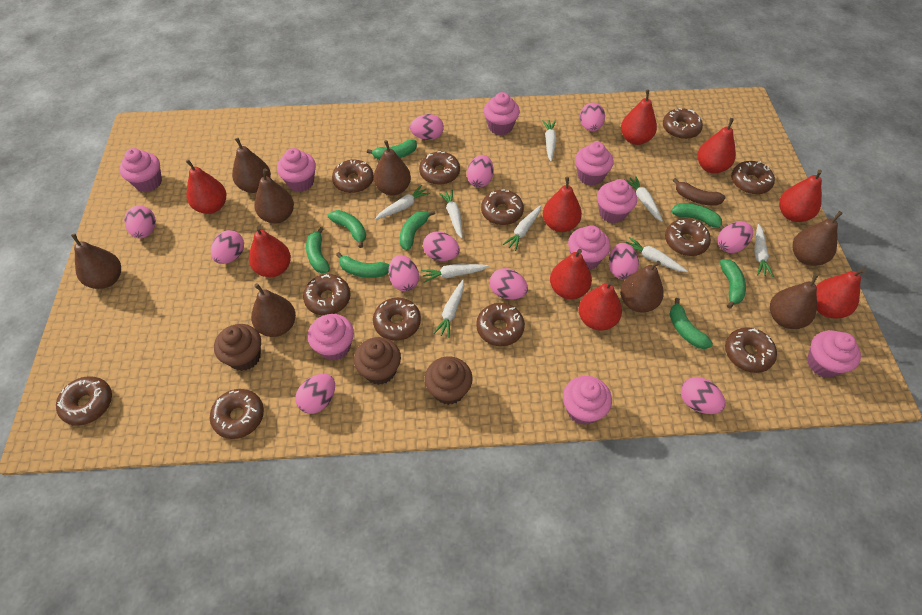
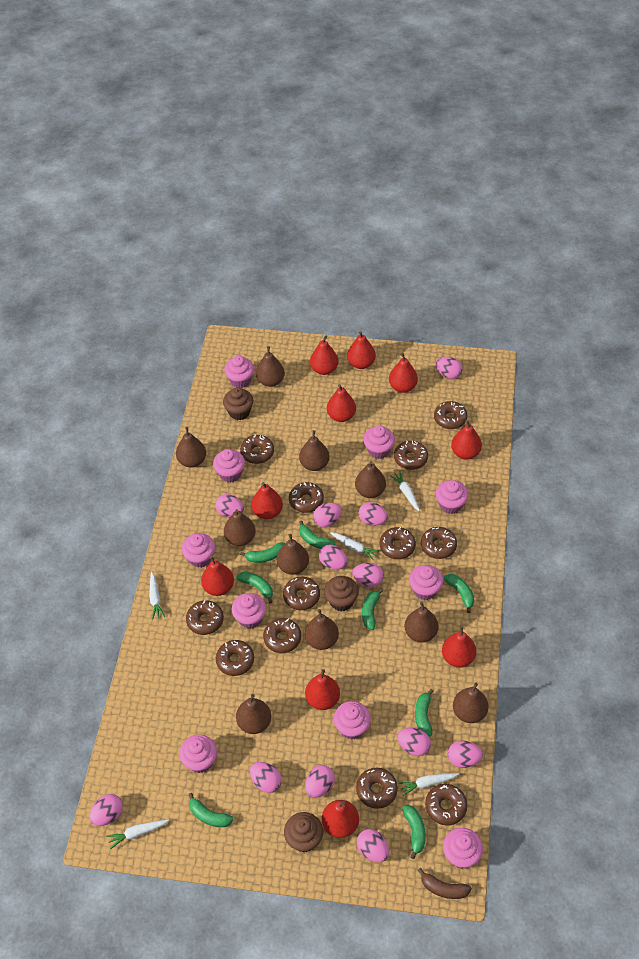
brown pear: 8 -> 10
pink cupcake: 9 -> 10
red pear: 9 -> 10
white carrot: 9 -> 5

